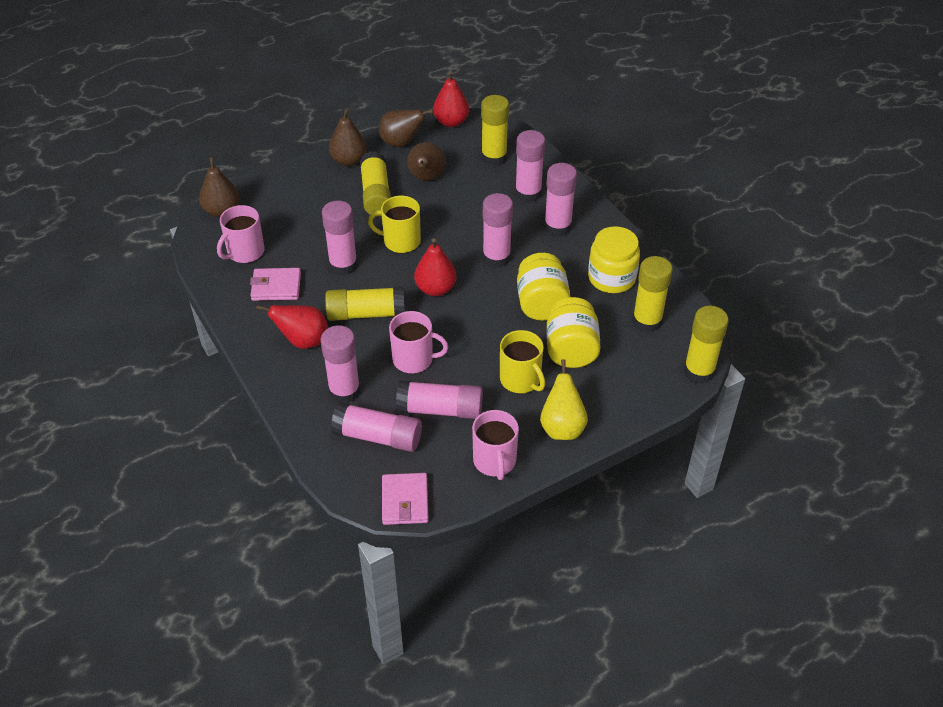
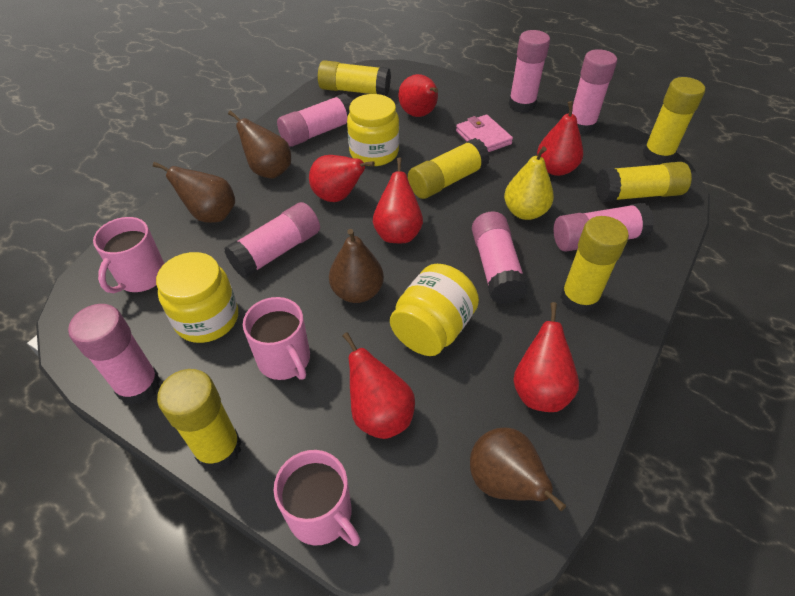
pink wallet: 2 -> 1
red pear: 3 -> 6
yellow glue stick: 5 -> 6
yellow mug: 2 -> 0

